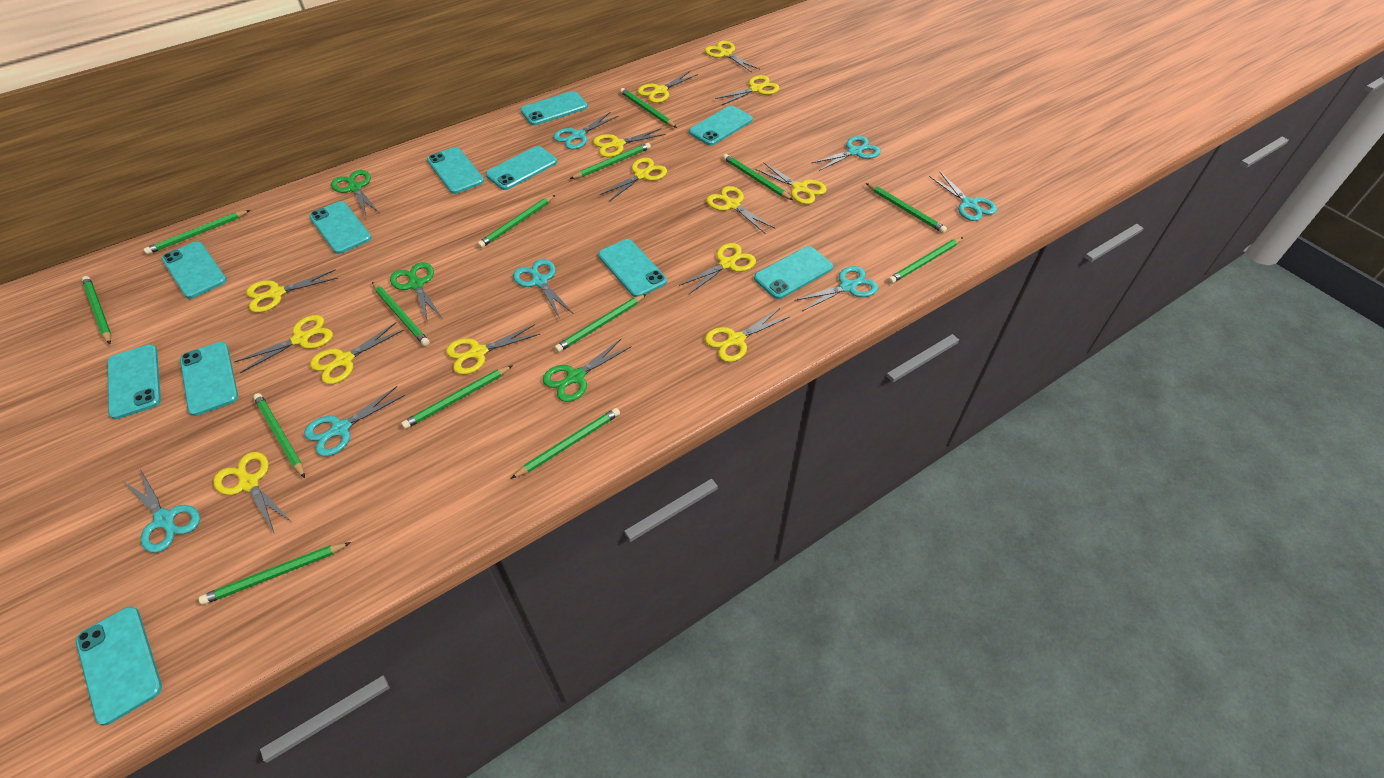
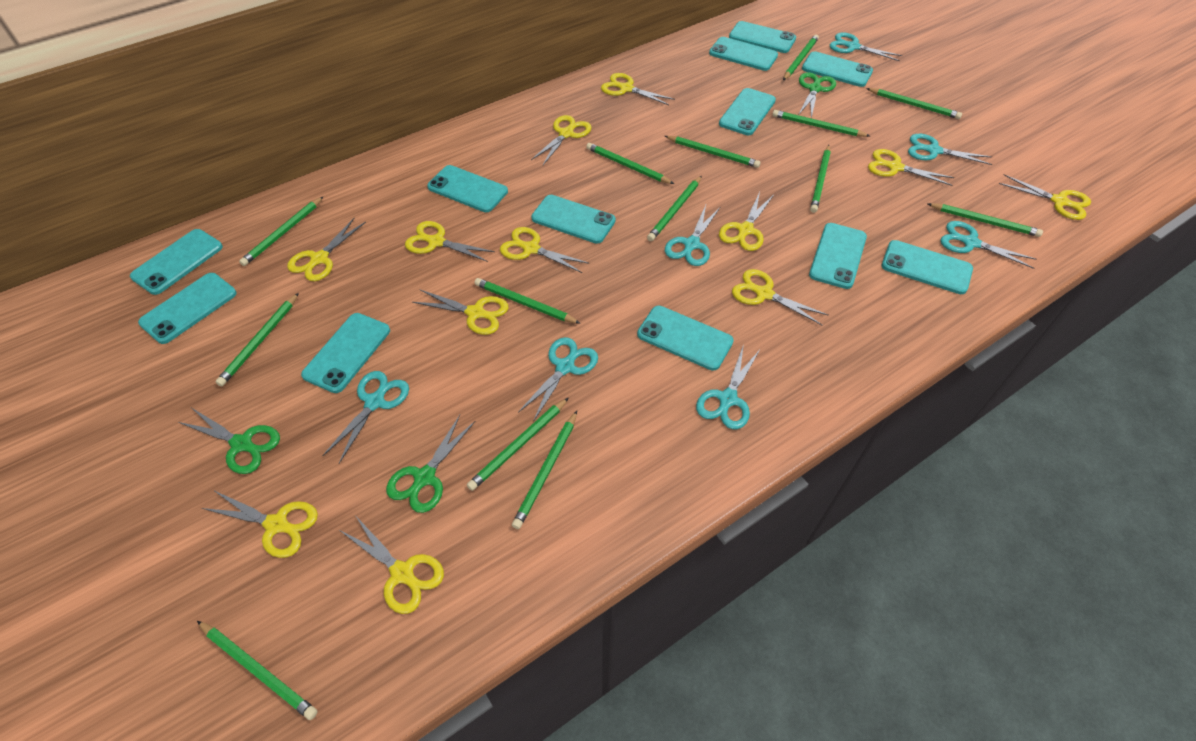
turquoise phone: 11 -> 12
yellow scissors: 14 -> 12

